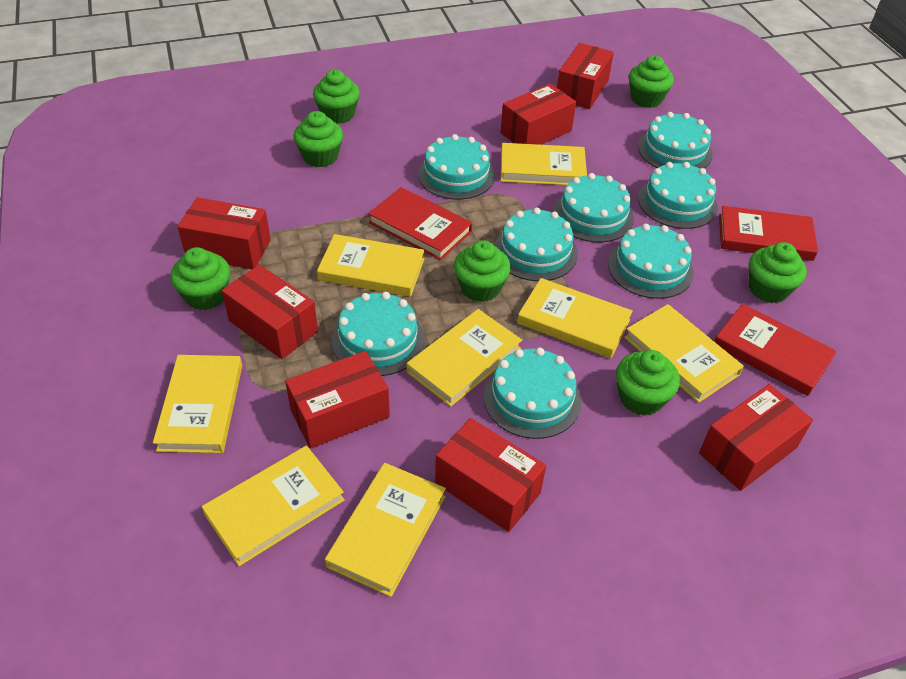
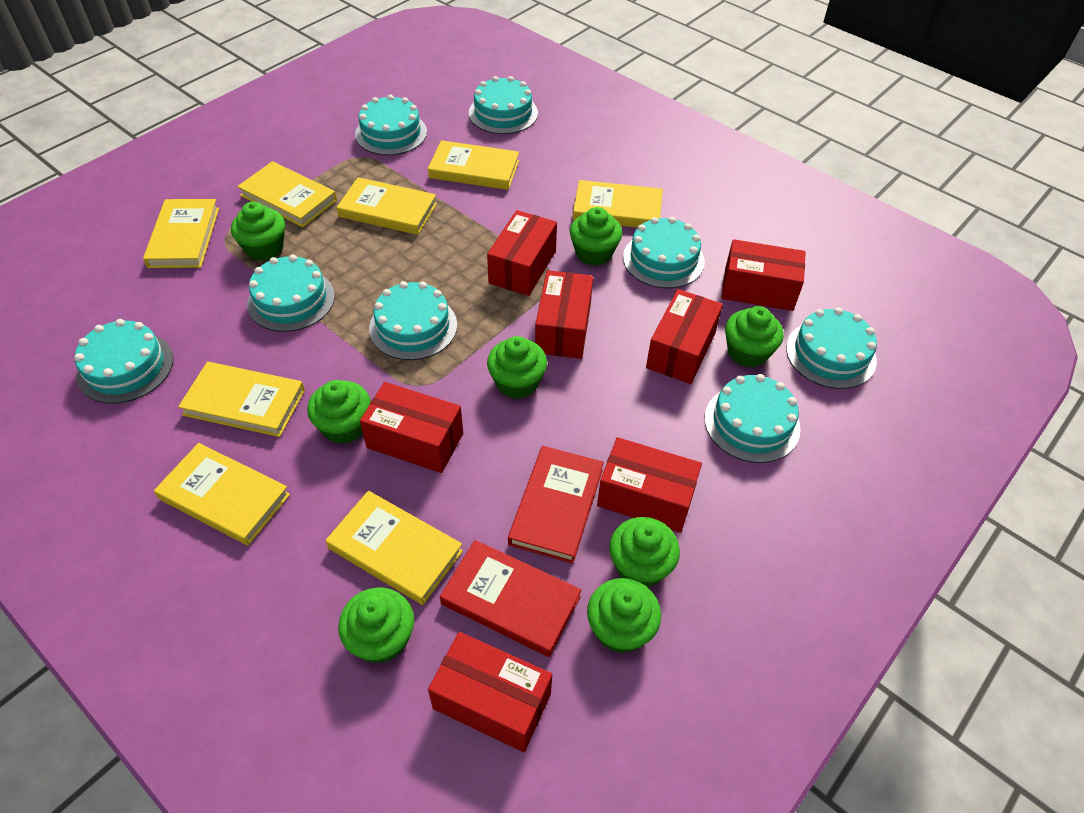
green cupcake: 7 -> 8
red book: 3 -> 2

